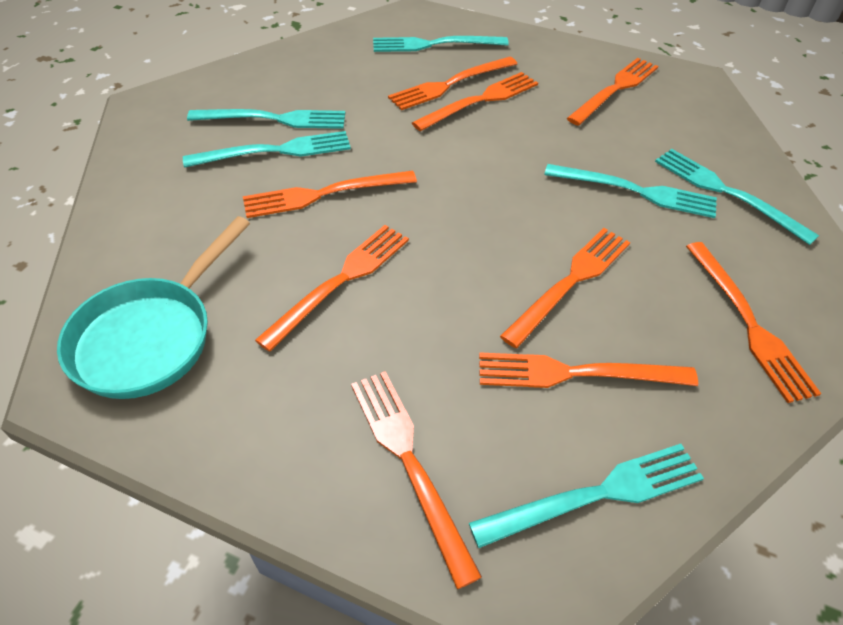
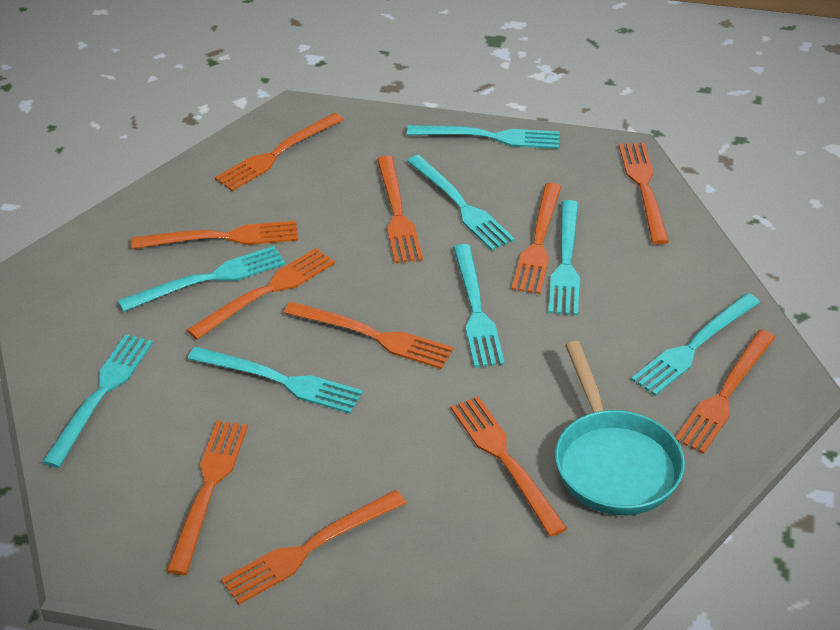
orange fork: 9 -> 11
turquoise fork: 6 -> 8

